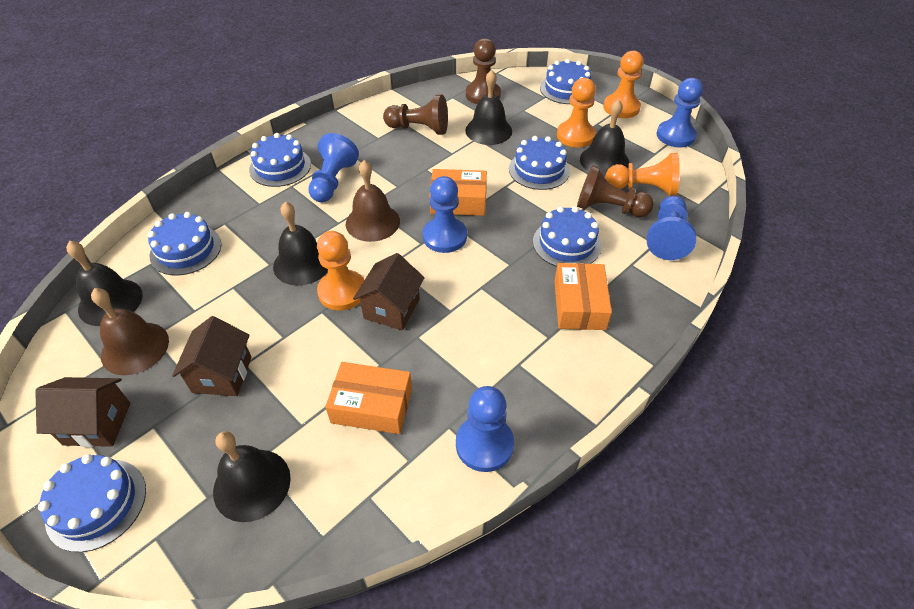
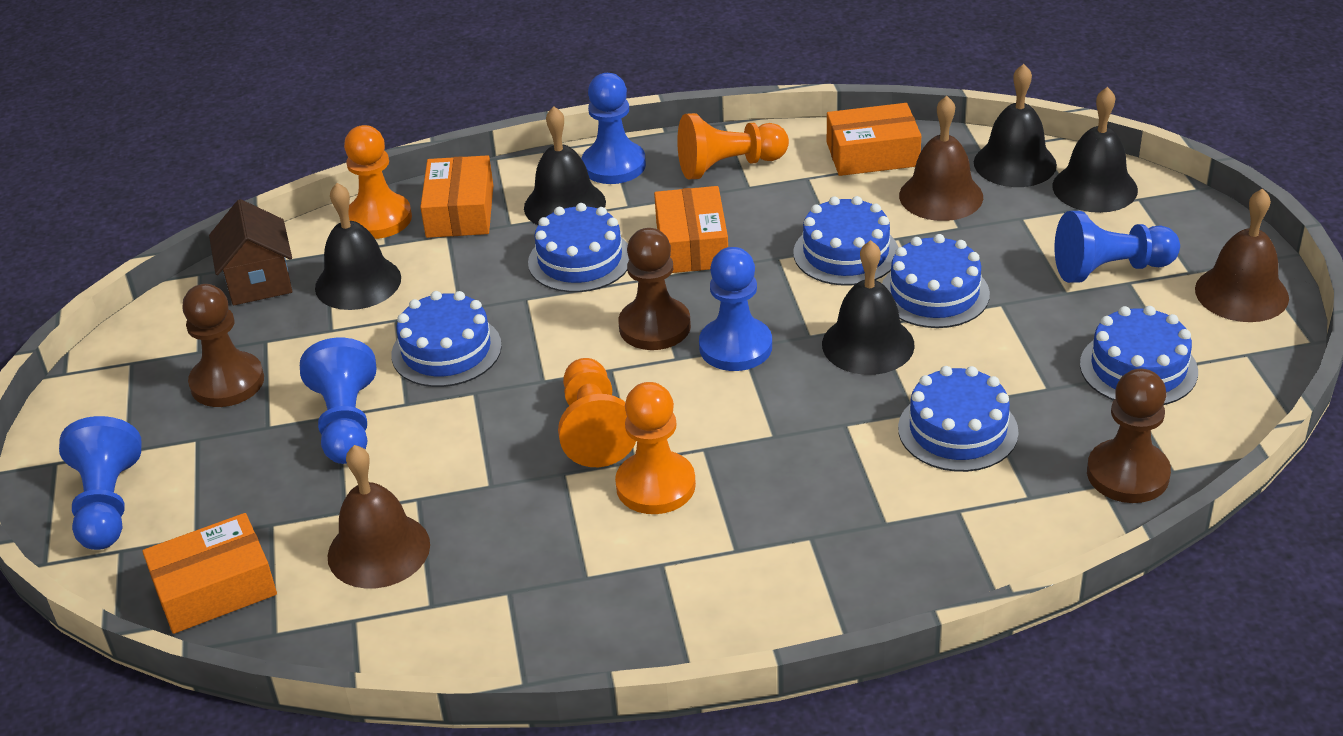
brown bell: 2 -> 3
brown house: 3 -> 1
orange box: 3 -> 4

